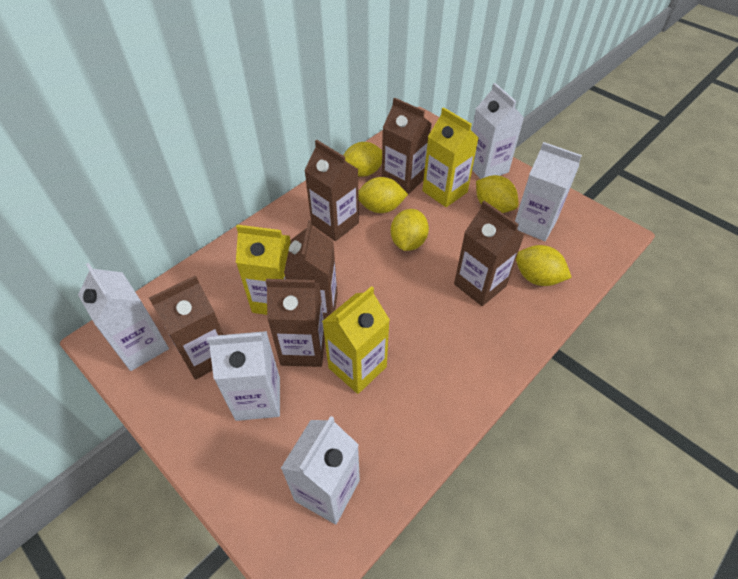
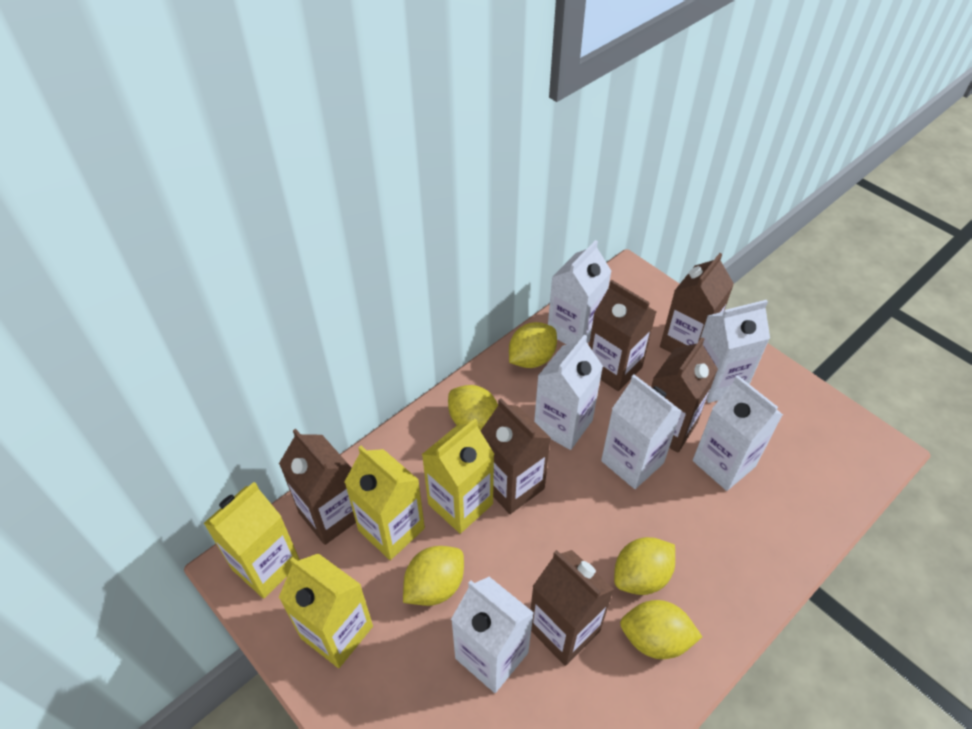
white carton: 5 -> 6
yellow carton: 3 -> 4

